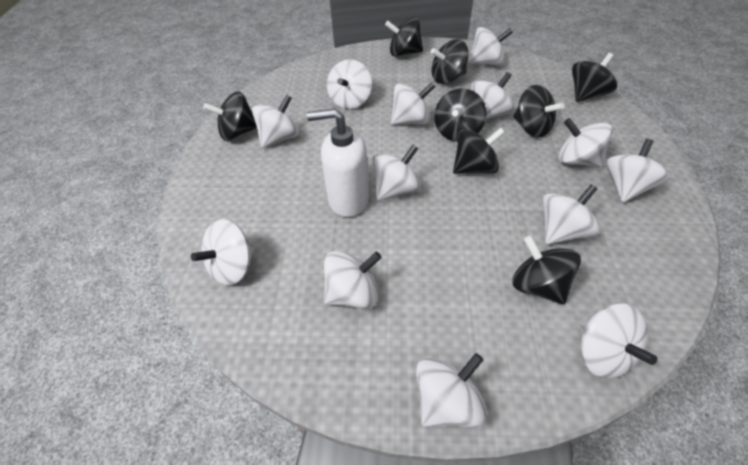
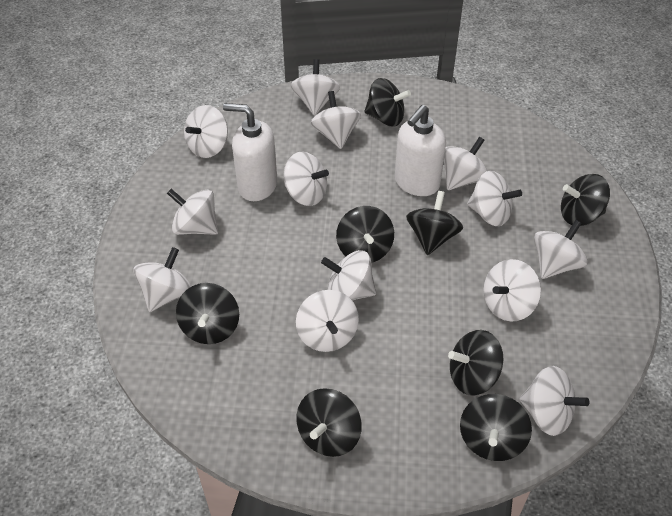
white soap dispenser: 1 -> 2

